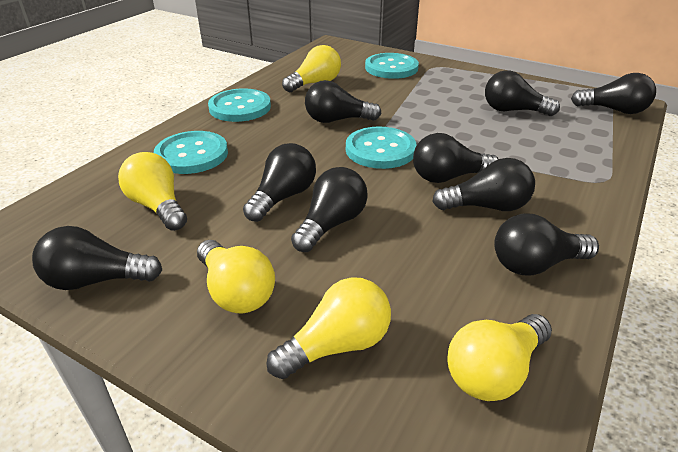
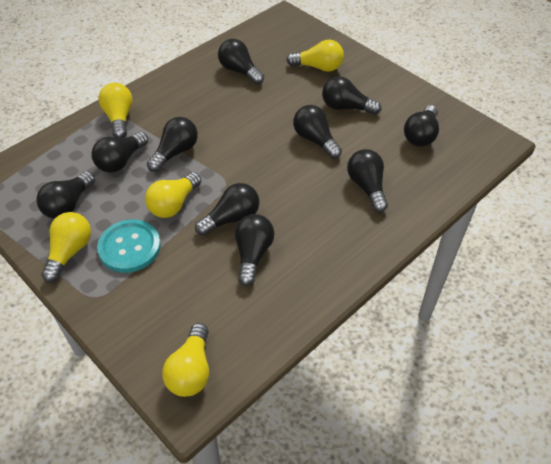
black light bulb: 9 -> 10
turquoise button: 4 -> 1

